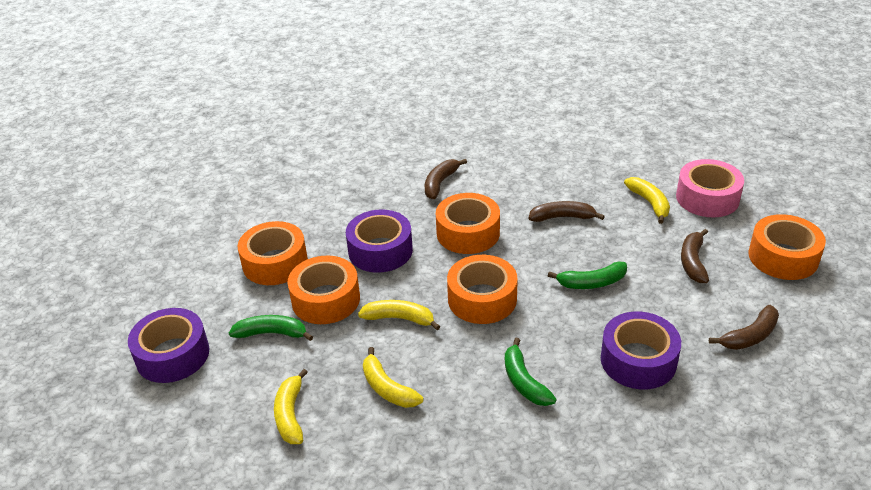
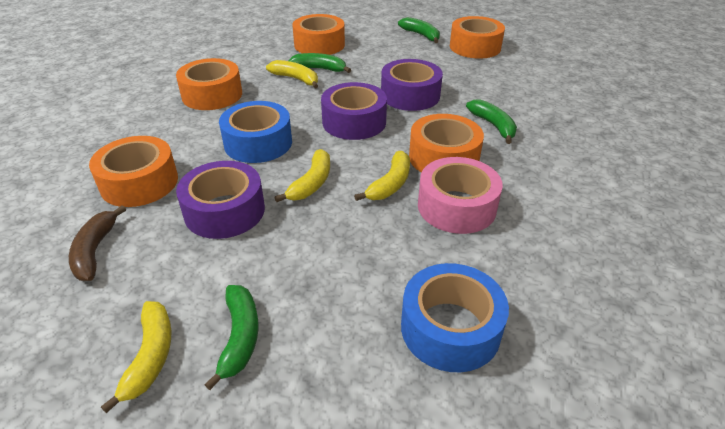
blue tape: 0 -> 2
brown banana: 4 -> 1
green banana: 3 -> 4

